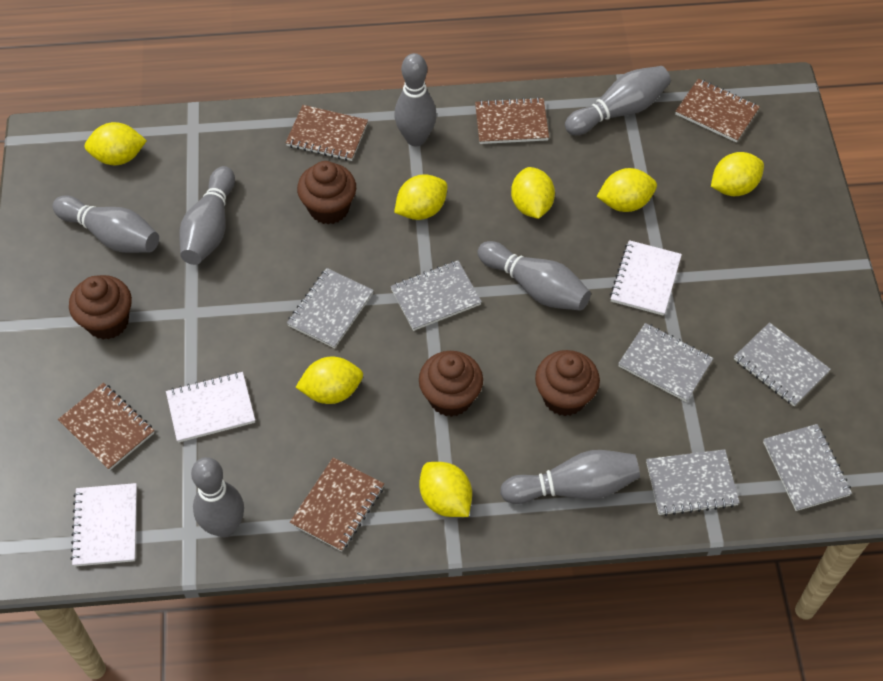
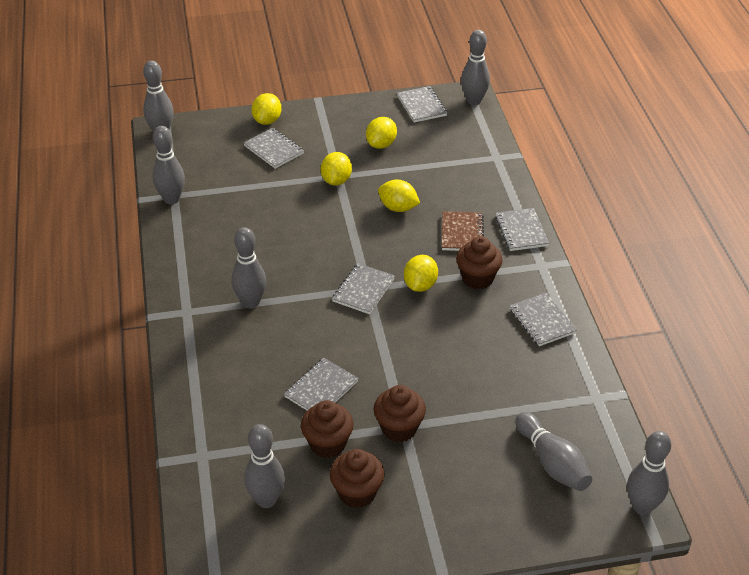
brown notebook: 5 -> 1
white notebook: 3 -> 0
yellow lemon: 7 -> 5

